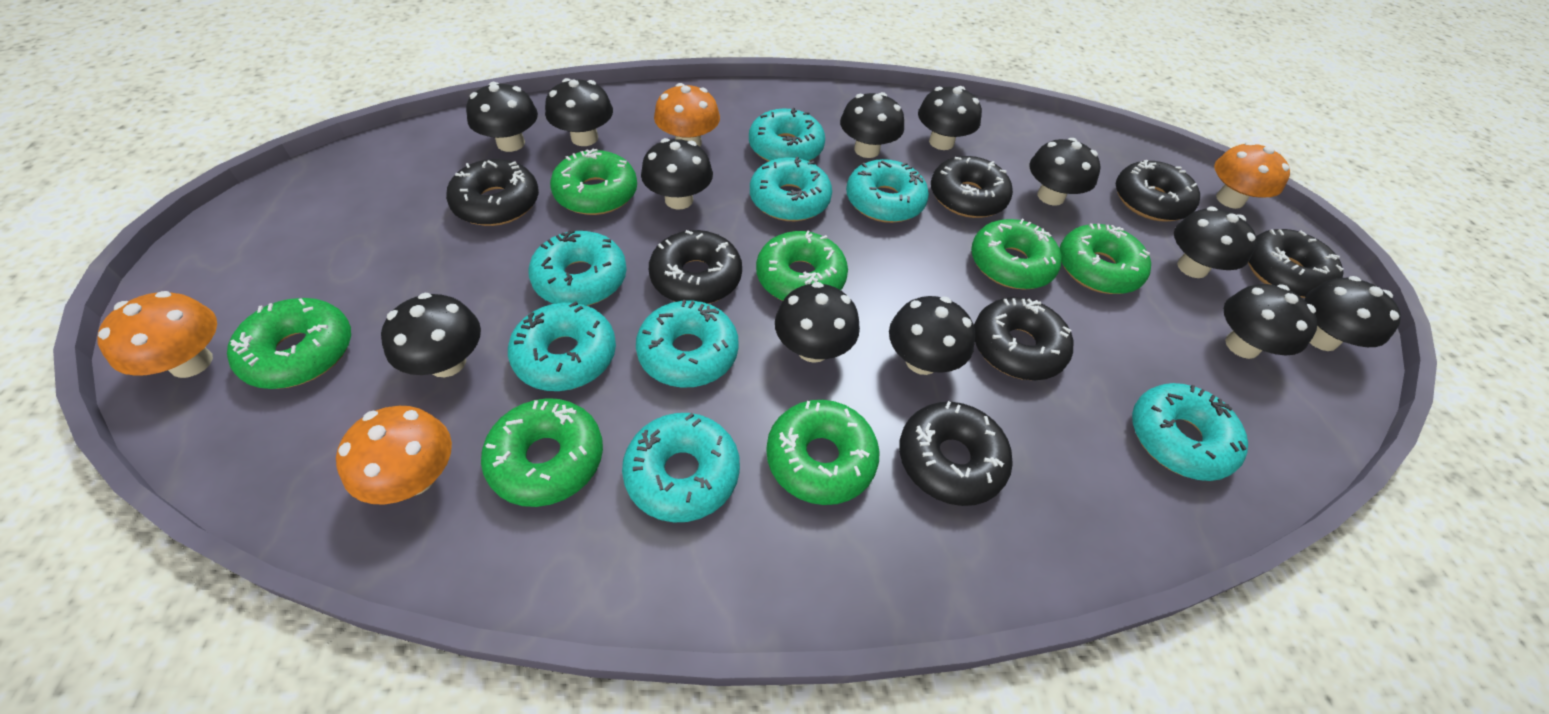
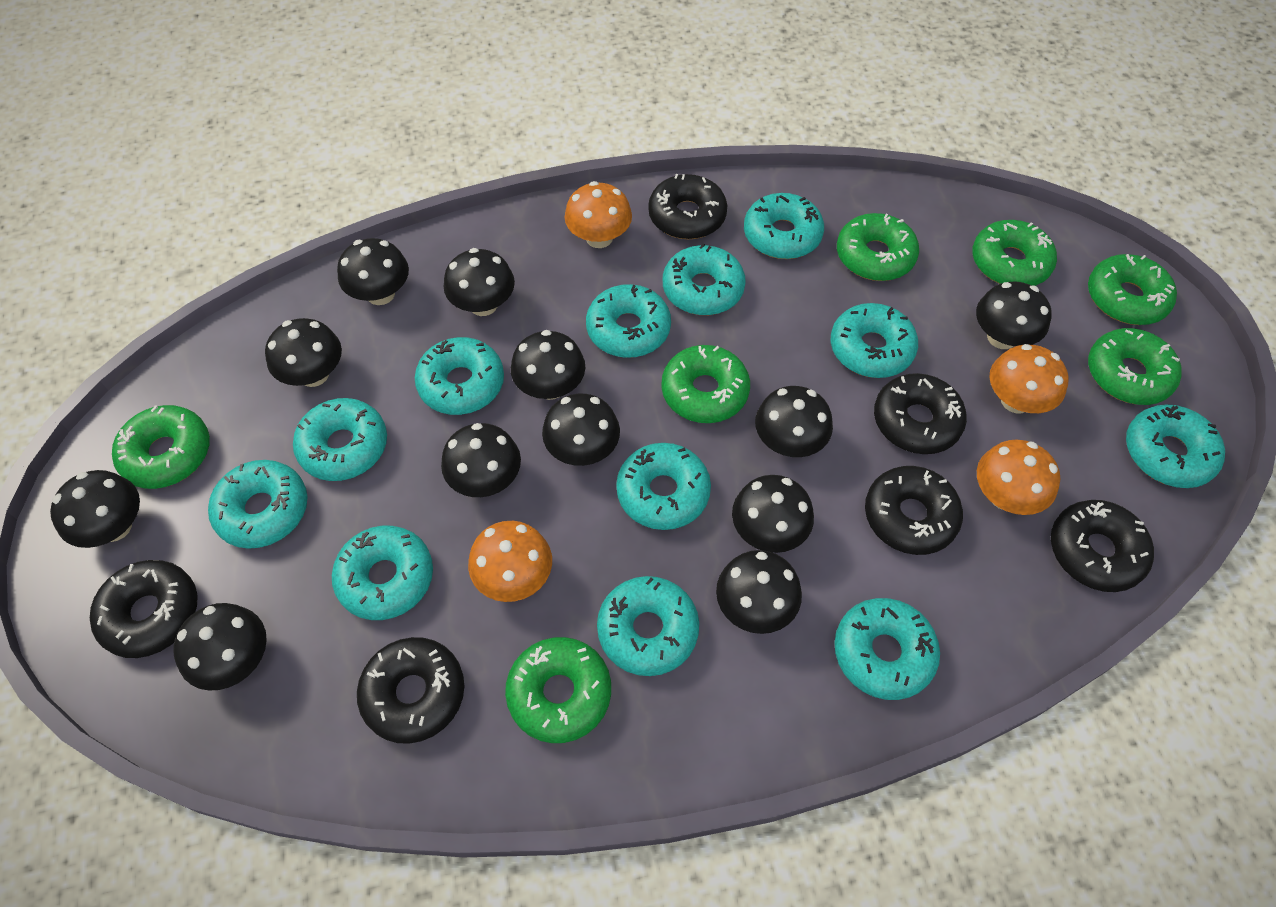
black donut: 7 -> 6
turquoise donut: 8 -> 12

